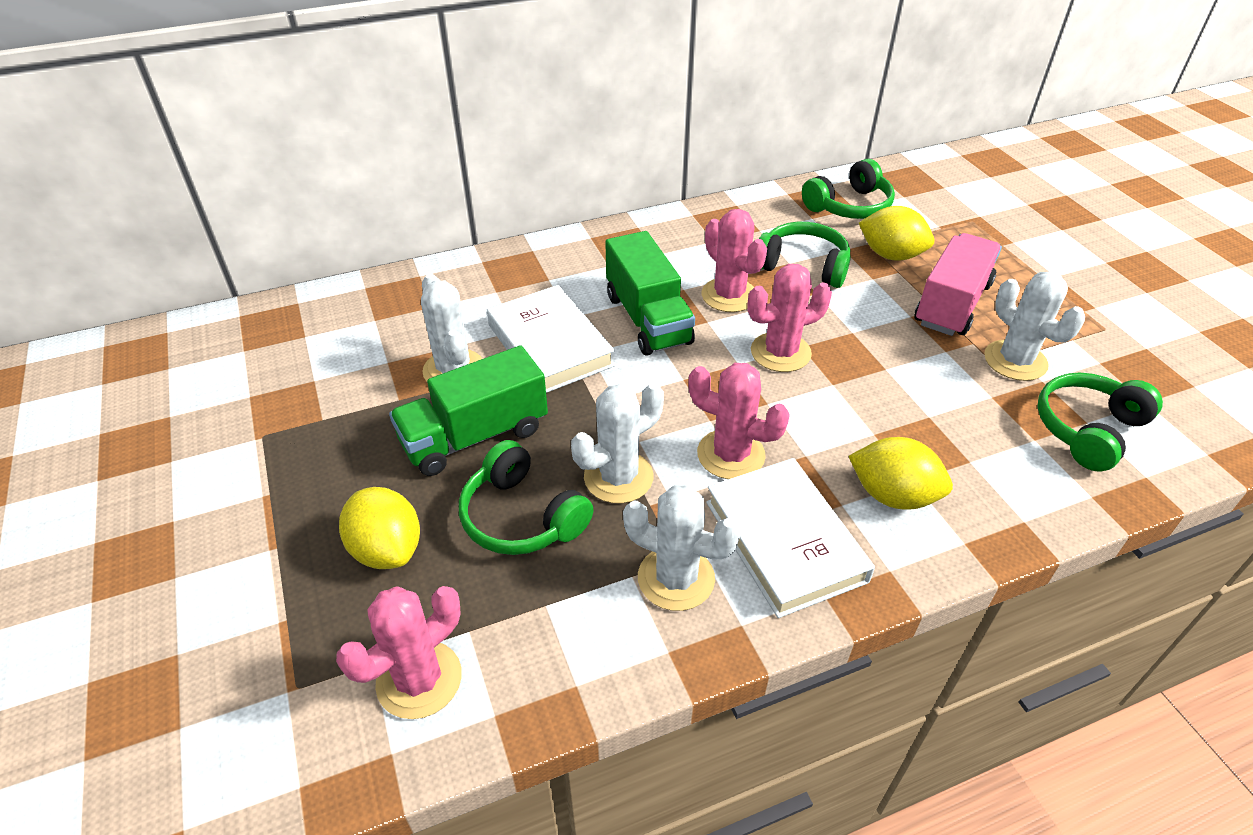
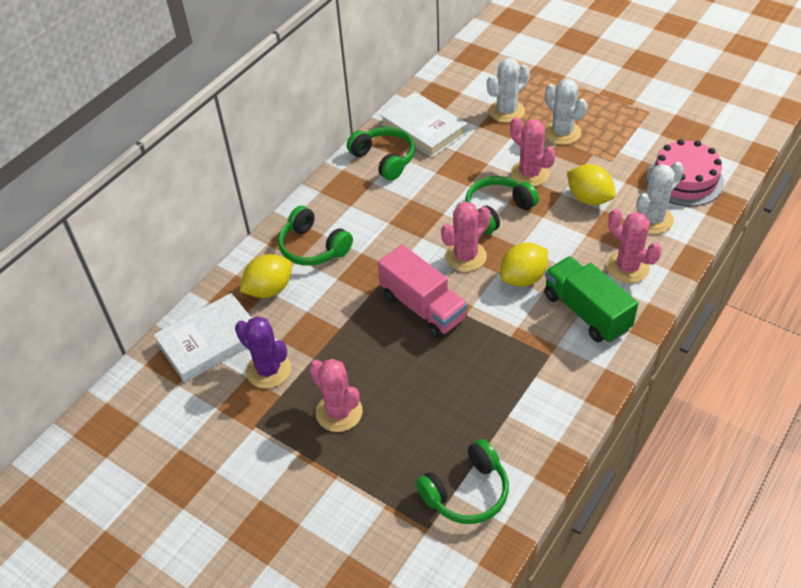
green truck: 2 -> 1
pink cake: 0 -> 1
purple cactus: 0 -> 1
white cactus: 4 -> 3

